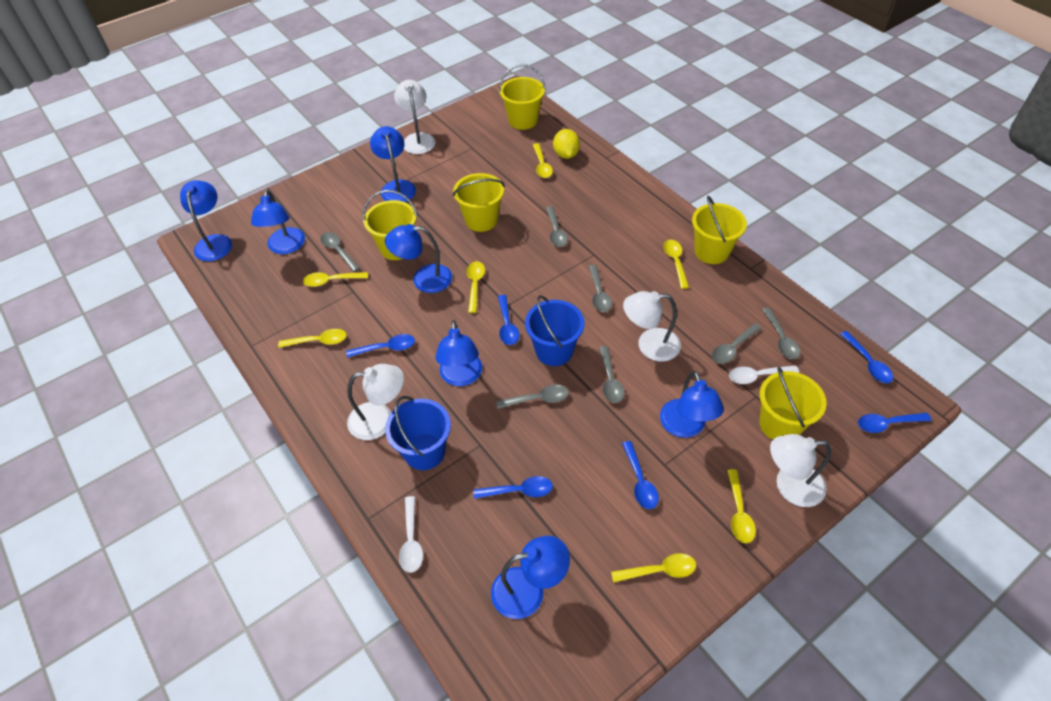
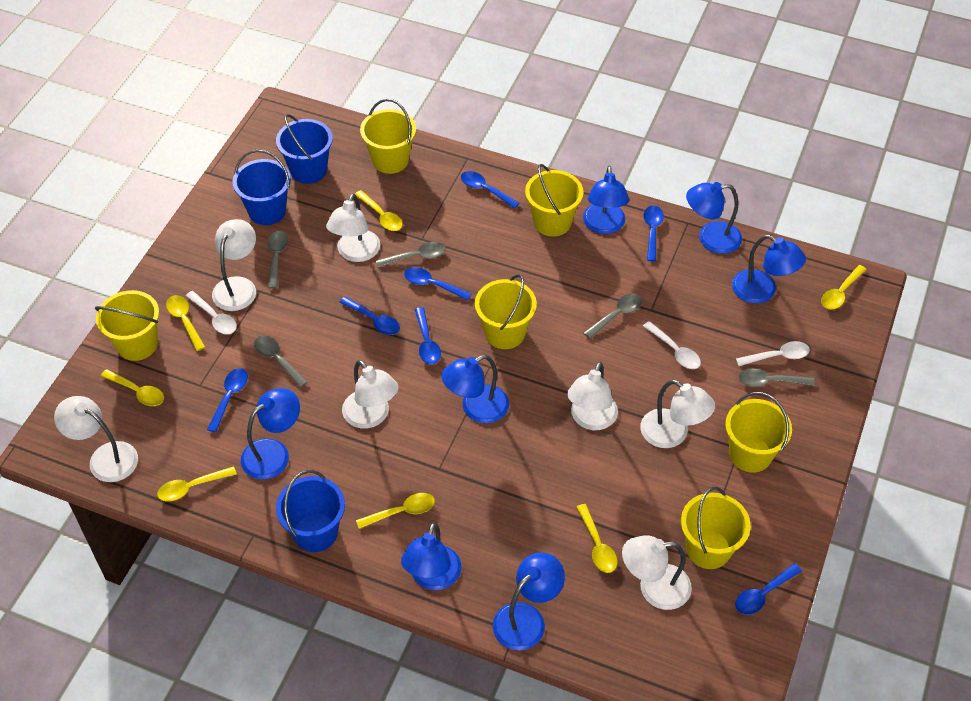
blue bucket: 2 -> 3
blue spoon: 6 -> 7
grey spoon: 7 -> 5
white lamp: 4 -> 7
white spoon: 2 -> 3
yellow bucket: 5 -> 6
yellow lemon: 1 -> 0

